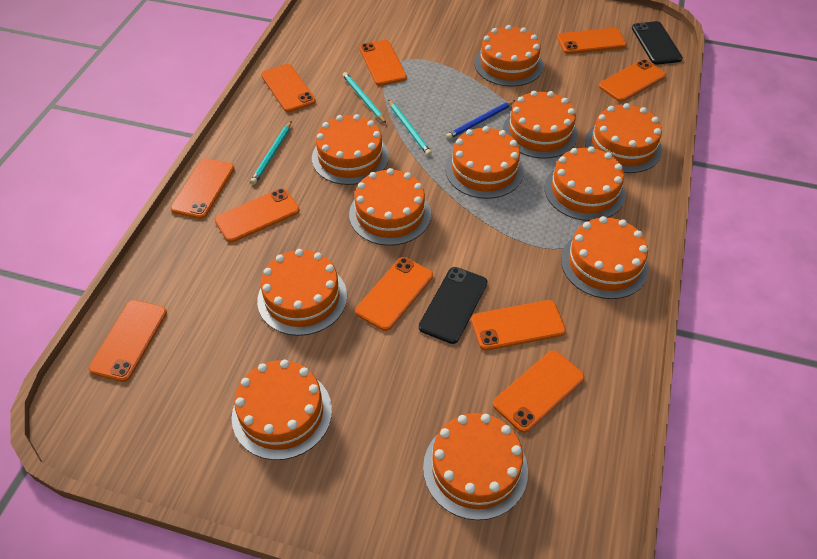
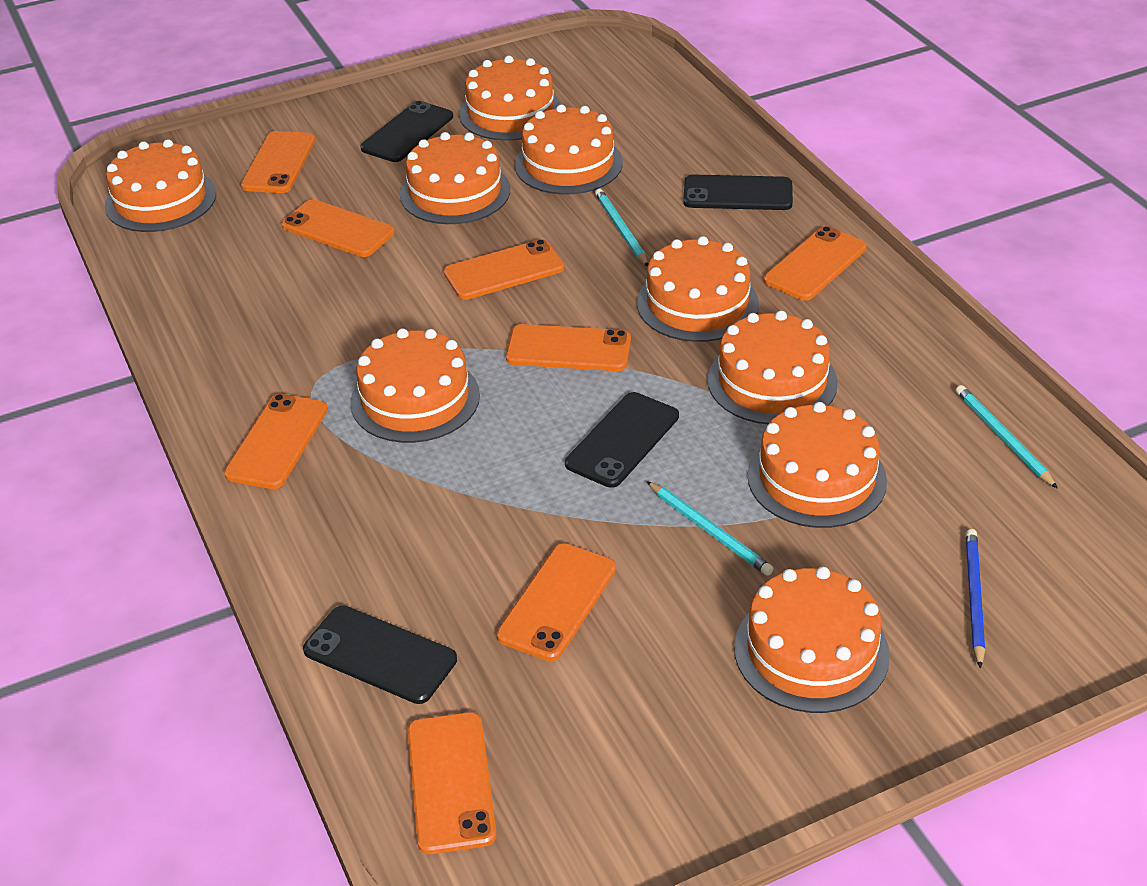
black phone: 2 -> 4
orange cake: 11 -> 9
orange phone: 10 -> 8

